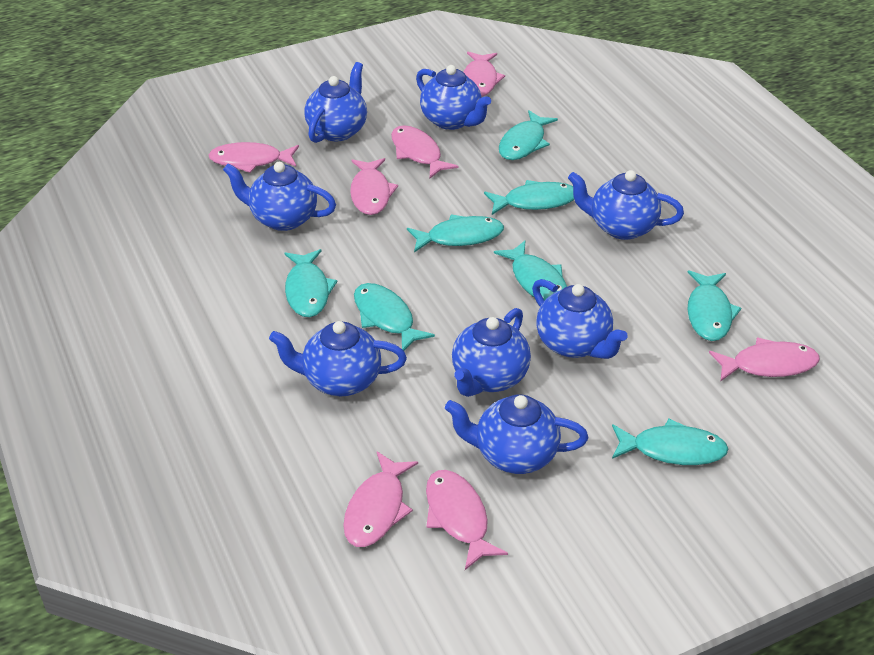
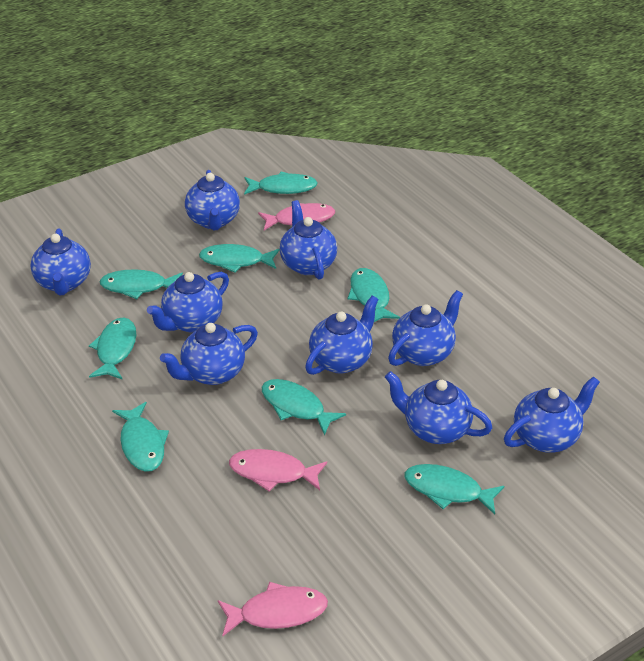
blue teapot: 8 -> 9
pink fish: 7 -> 3

